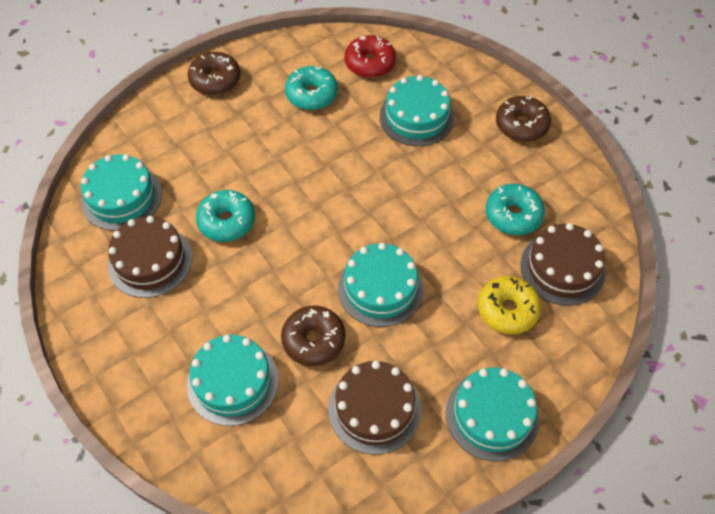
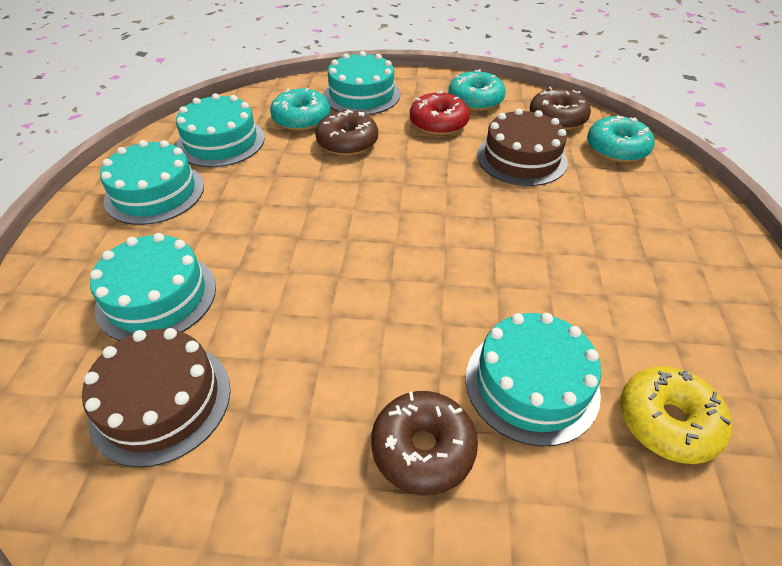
brown cake: 3 -> 2

